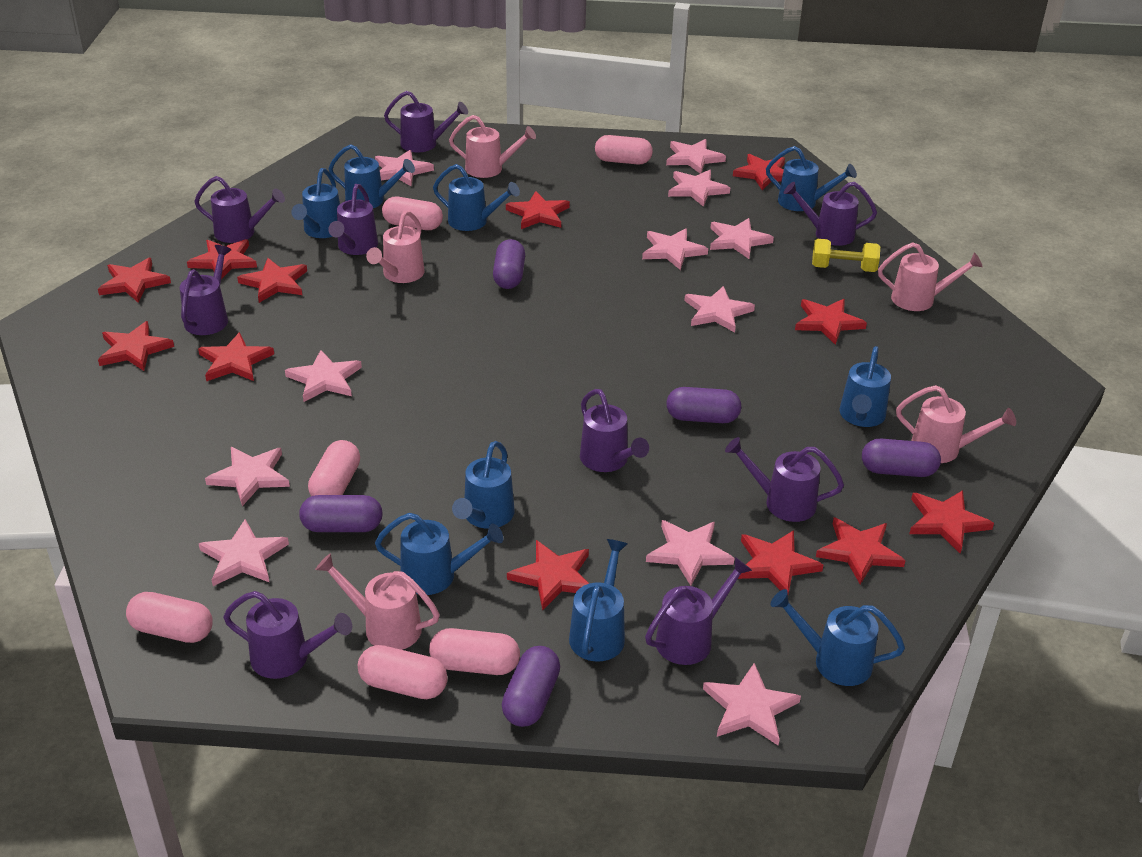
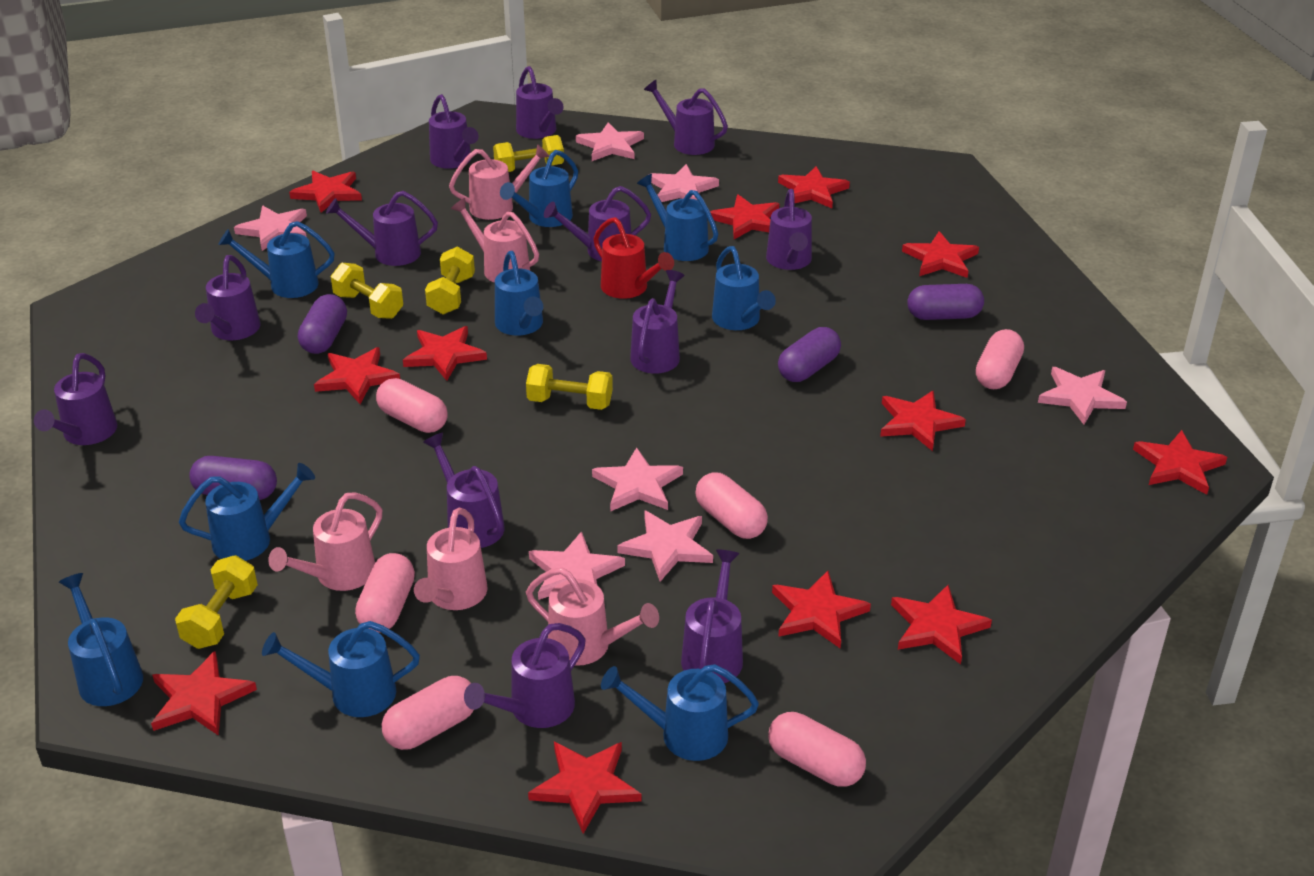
pink star: 11 -> 7
purple capsule: 5 -> 4
purple watering can: 9 -> 12
red watering can: 0 -> 1
yellow dumbbell: 1 -> 5

